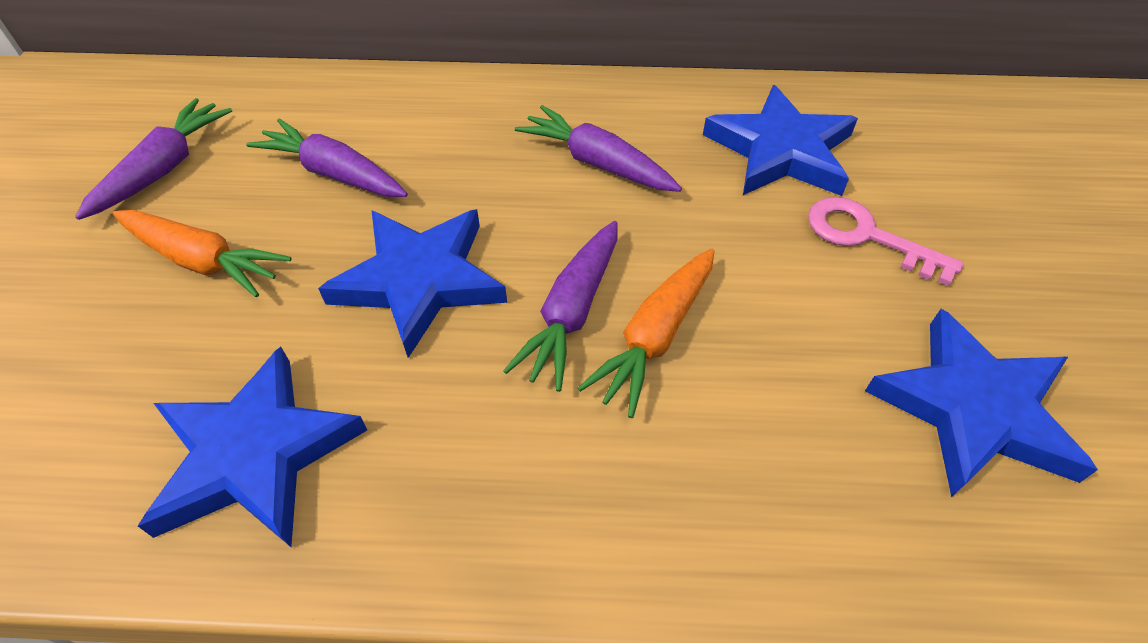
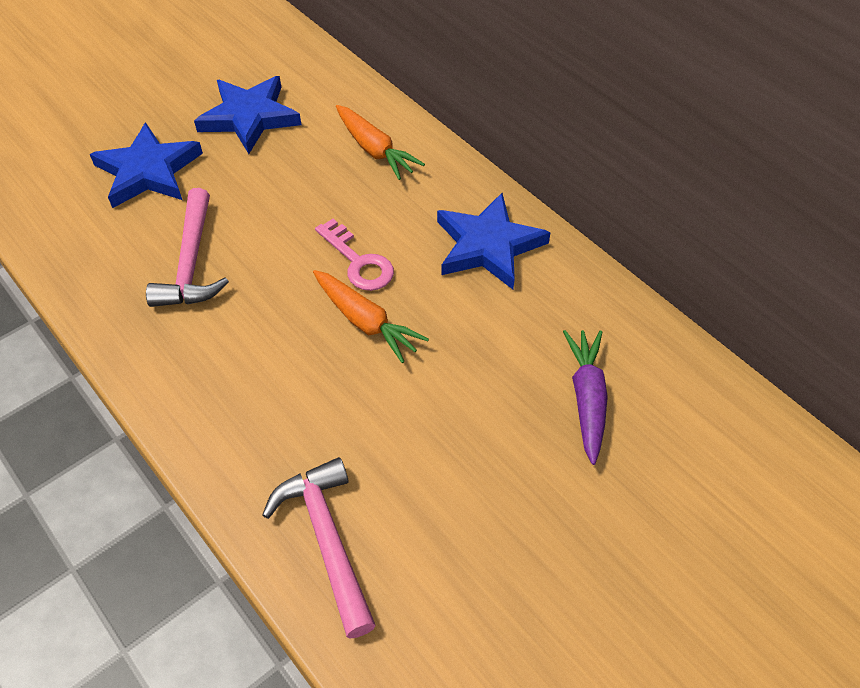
blue star: 4 -> 3
pink hammer: 0 -> 2
purple carrot: 4 -> 1

